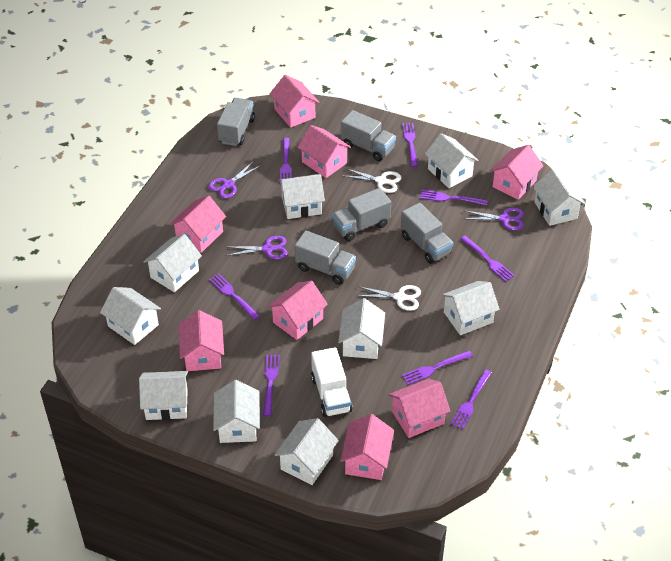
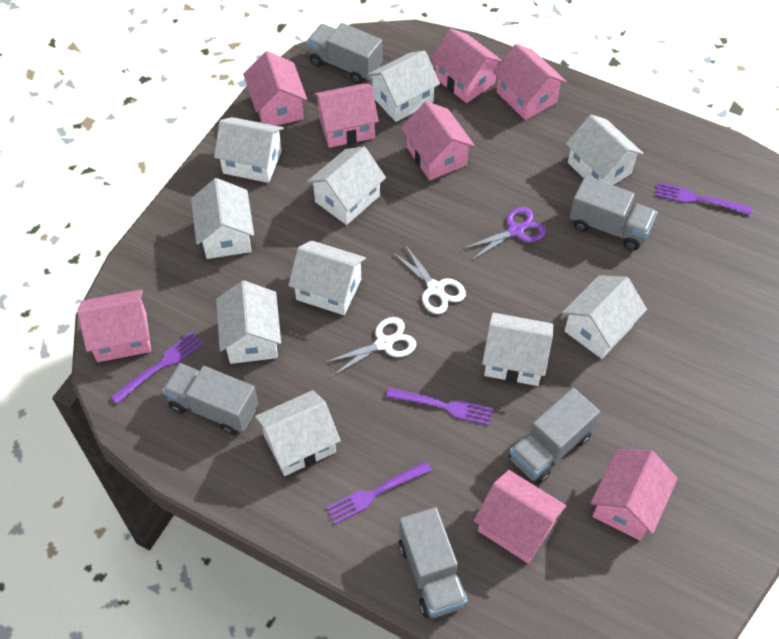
purple fork: 8 -> 4
purple scissors: 3 -> 1
white truck: 1 -> 0

